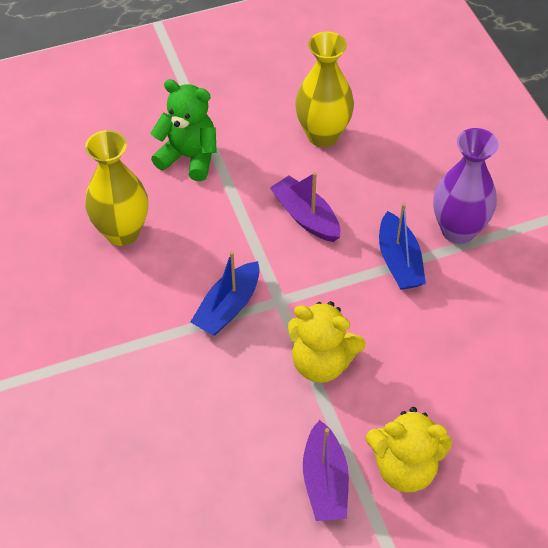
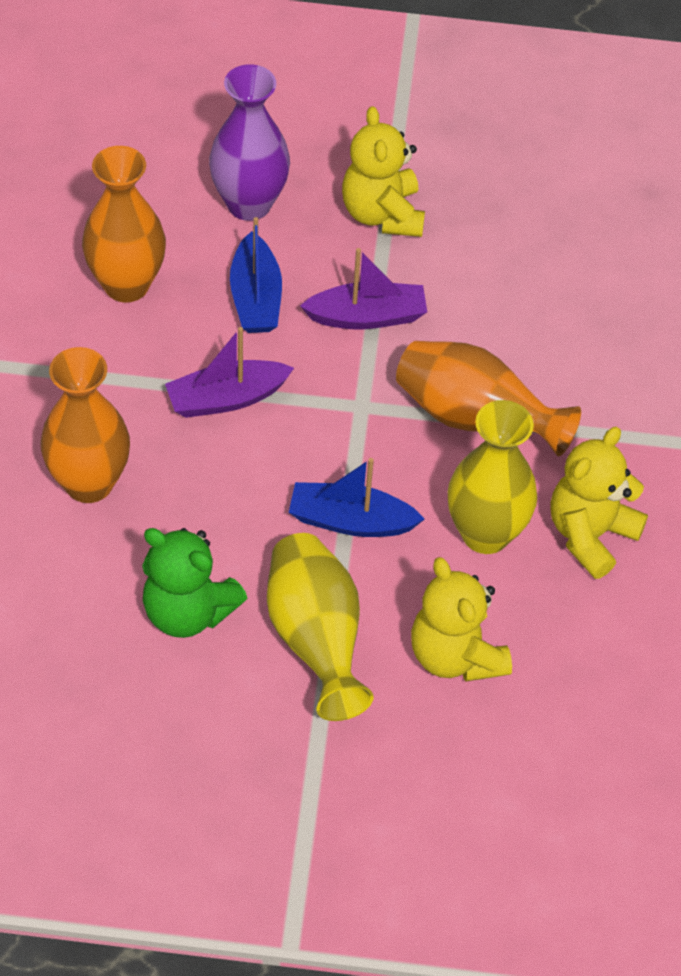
orange vase: 0 -> 3
yellow teddy bear: 2 -> 3

